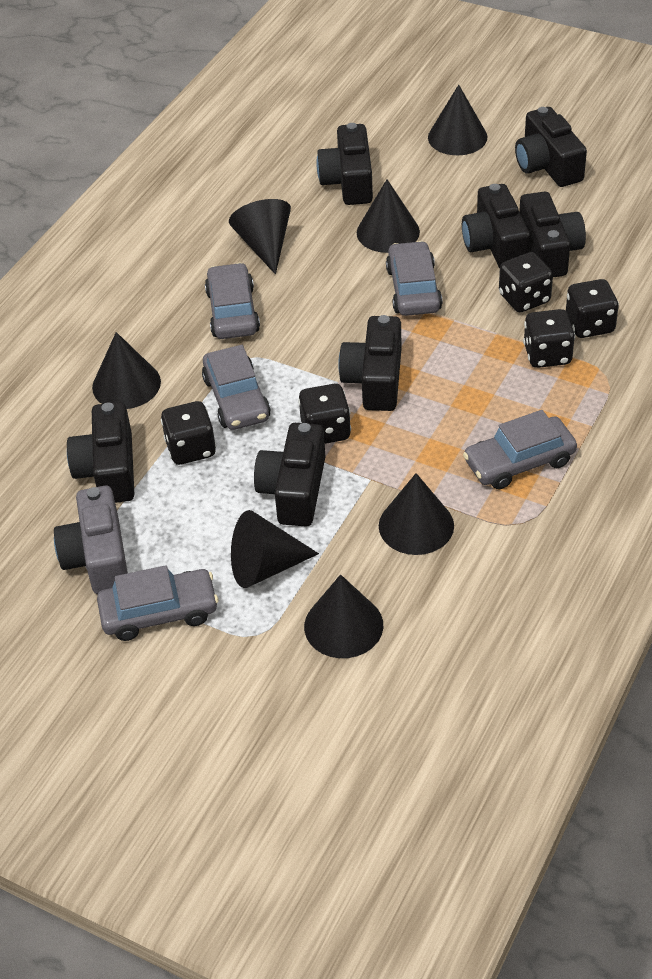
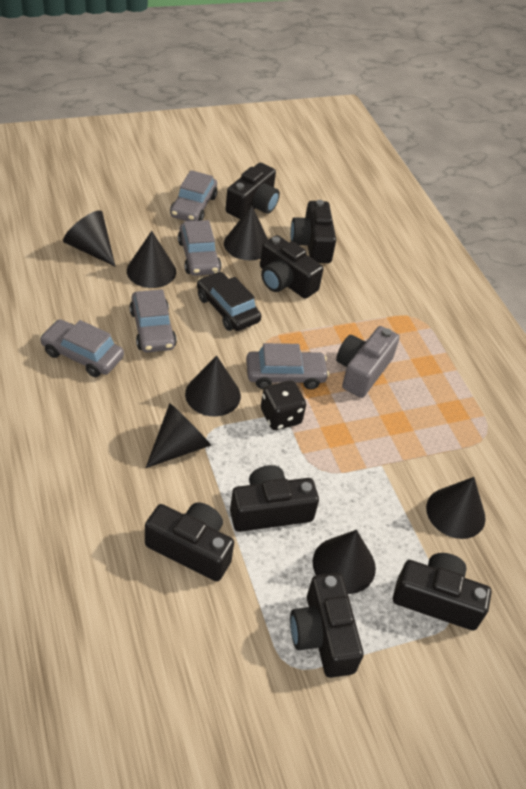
black car: 0 -> 1
black dice: 5 -> 1

